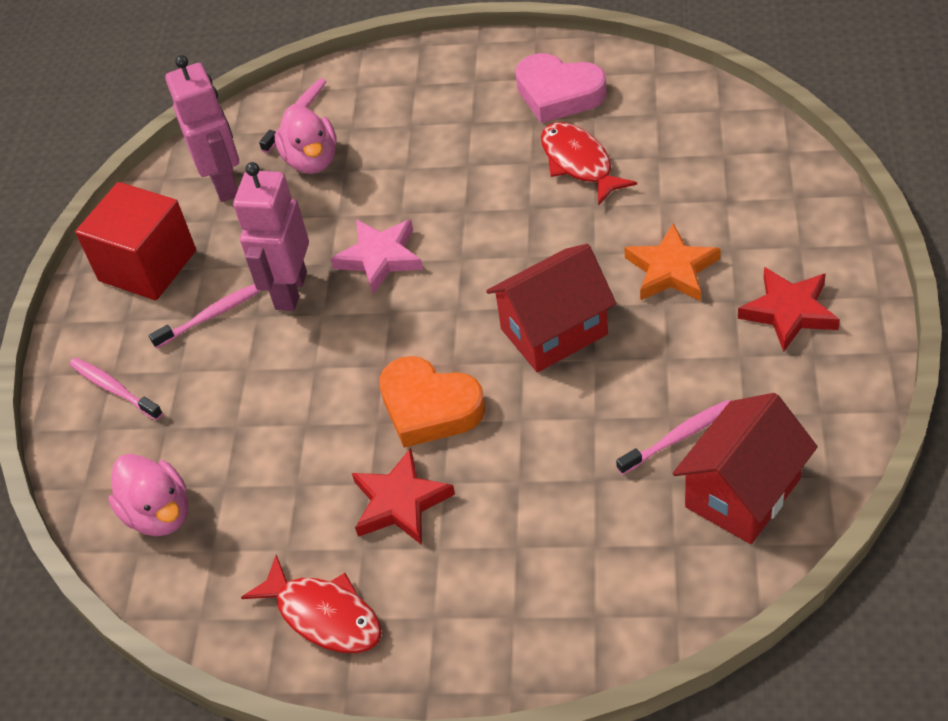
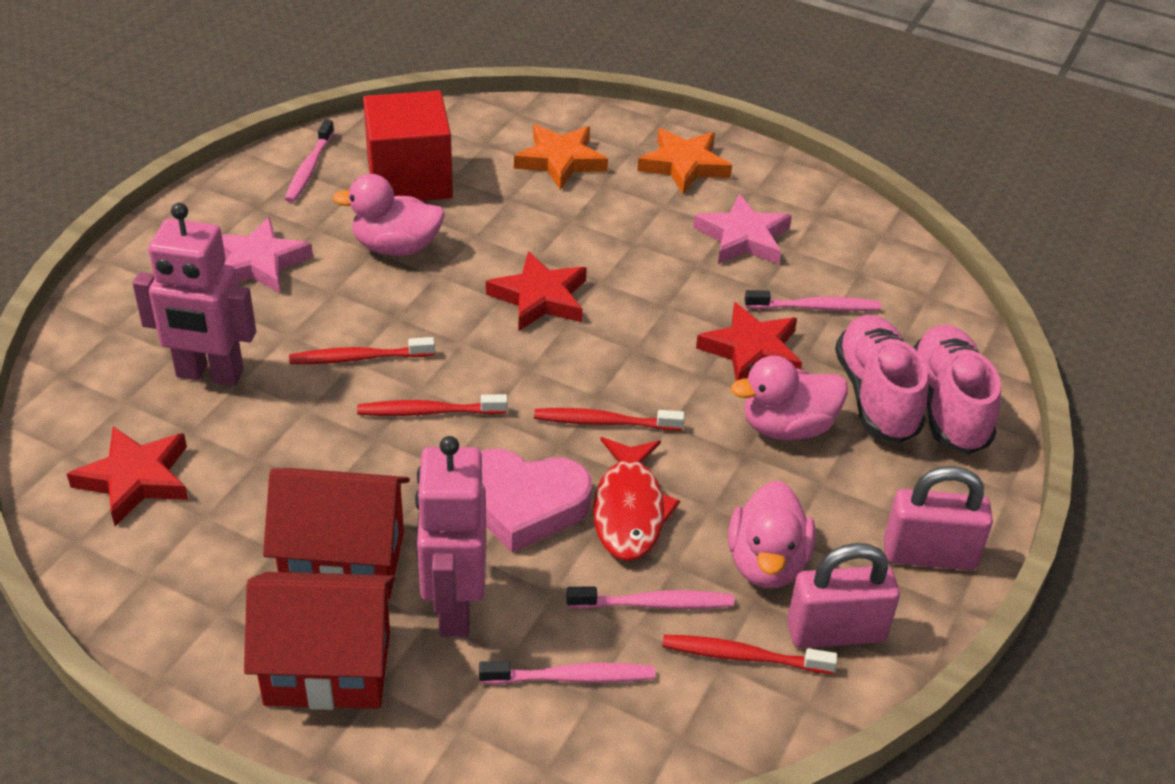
orange heart: 1 -> 0
orange star: 1 -> 2
pink duck: 2 -> 3
pink padlock: 0 -> 2
pink shoe: 0 -> 2
pink star: 1 -> 2
red fish: 2 -> 1
red star: 2 -> 3
red toothbrush: 0 -> 4

